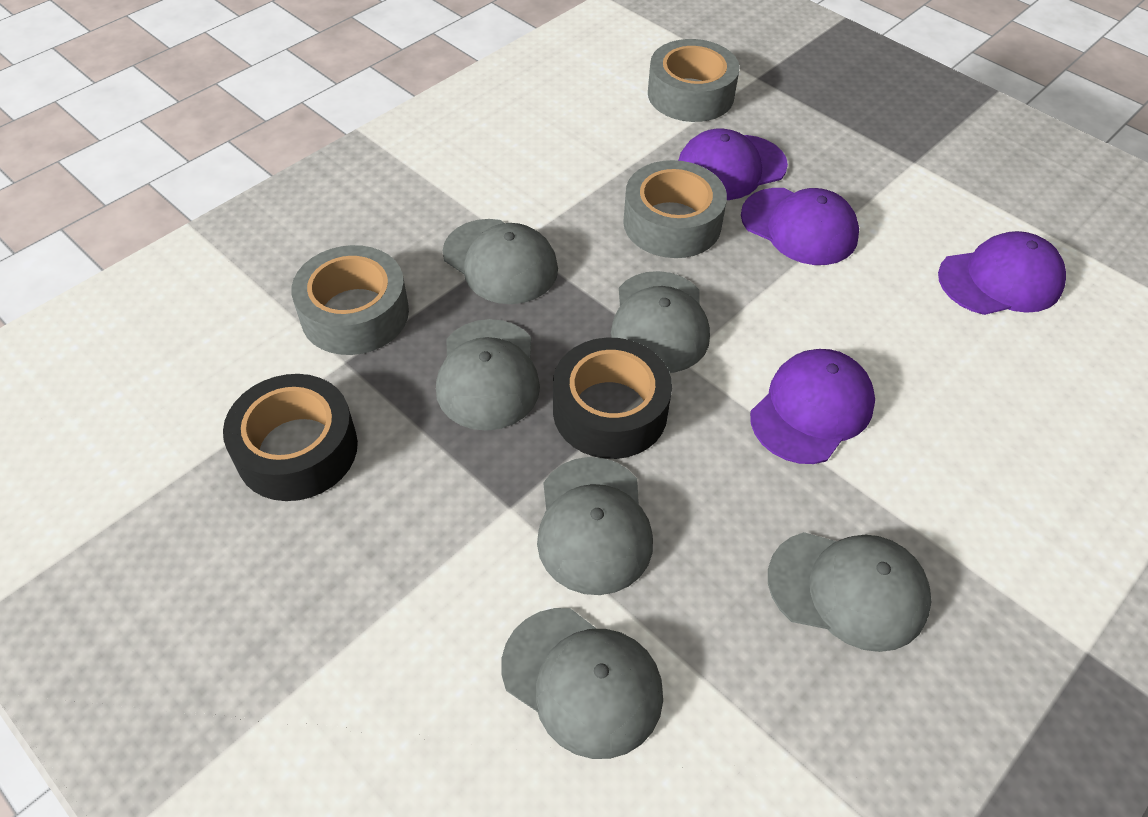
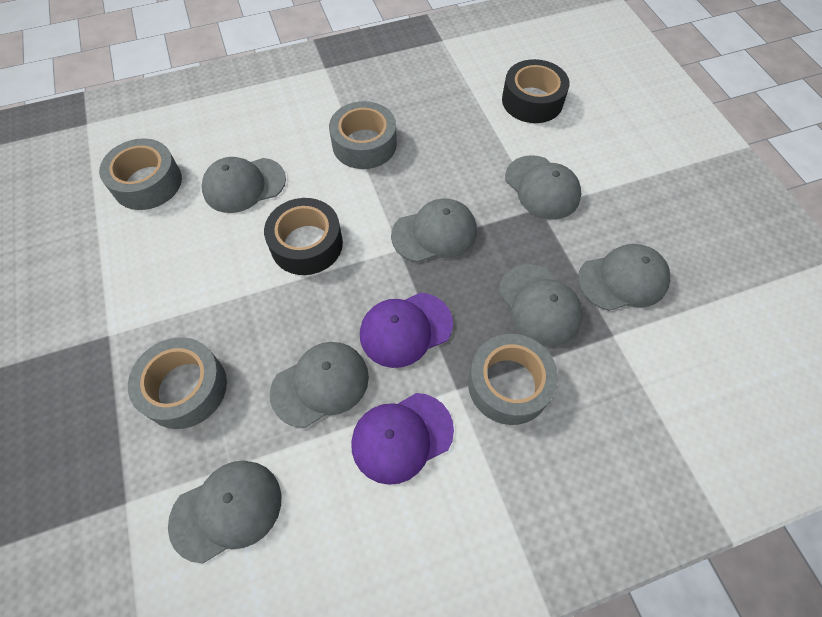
grey cap: 6 -> 7
grey tape: 3 -> 4
purple cap: 4 -> 2

